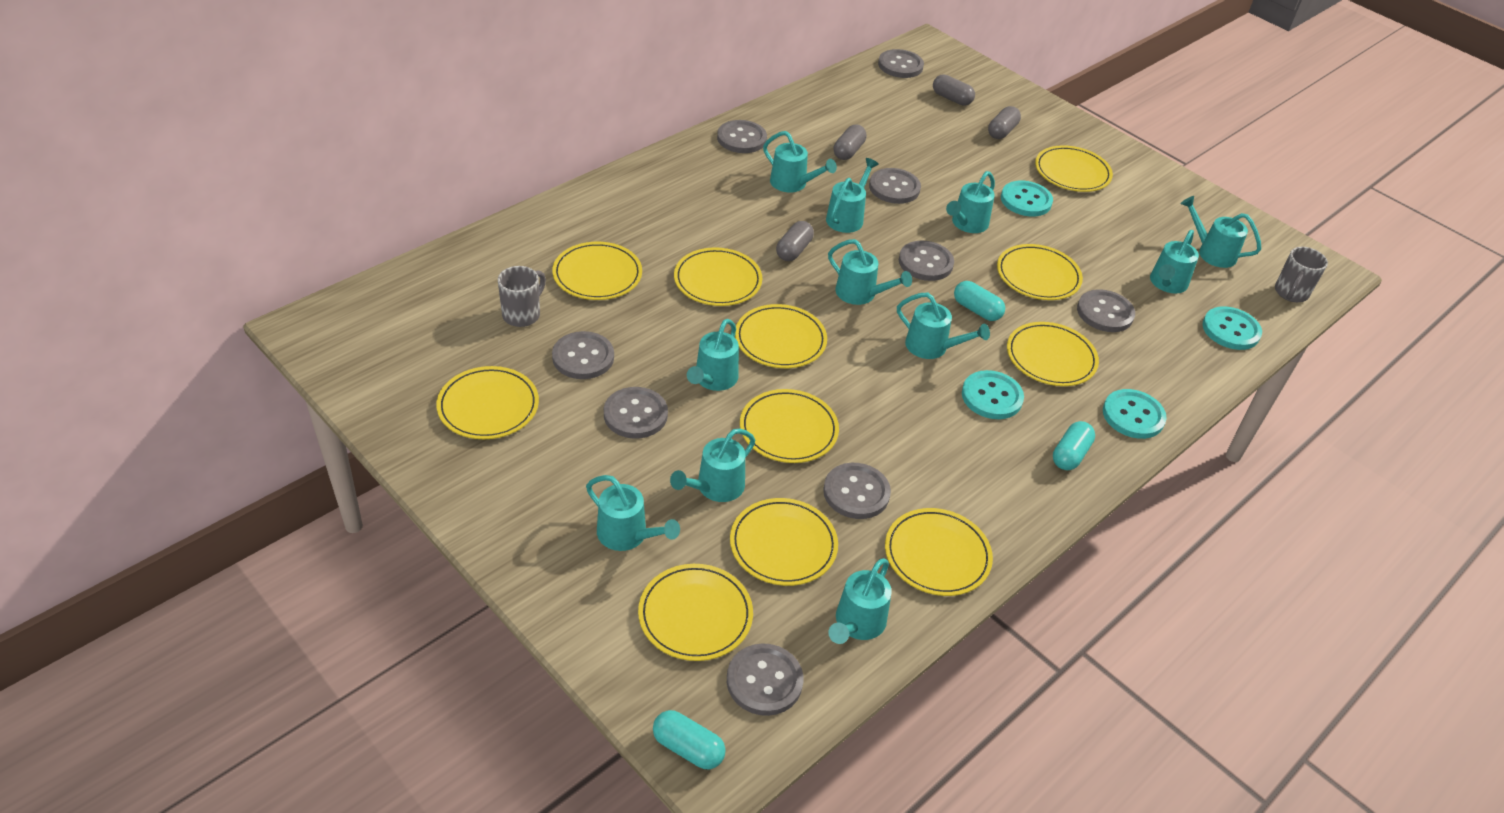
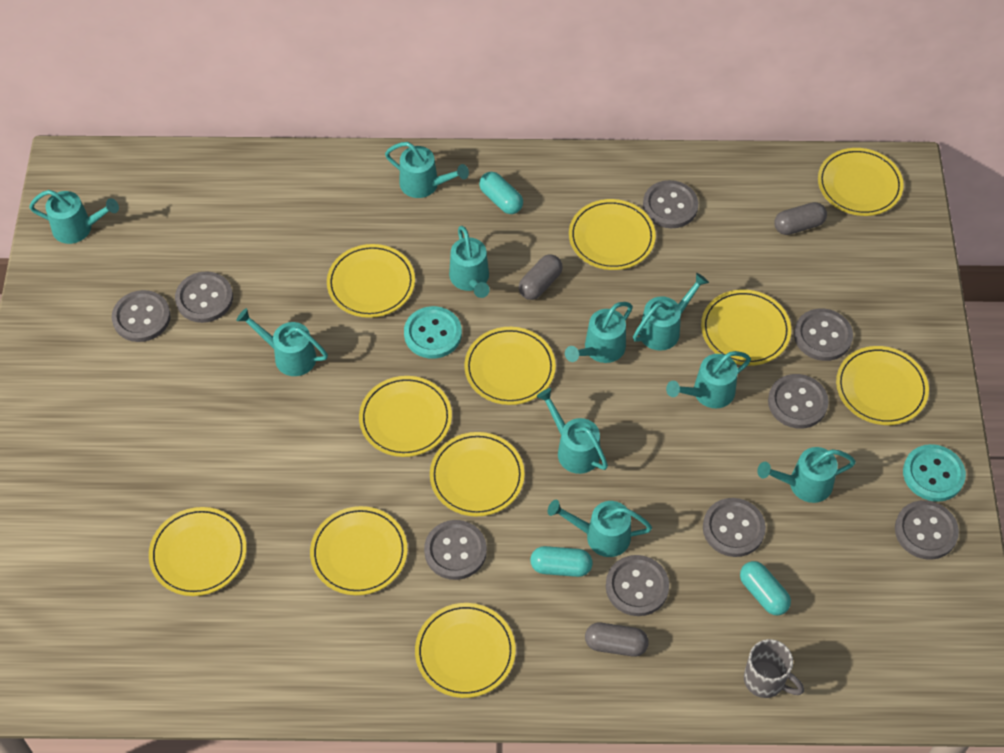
grey capsule: 4 -> 3
grey mug: 2 -> 1
turquoise button: 4 -> 2
turquoise watering can: 11 -> 10

